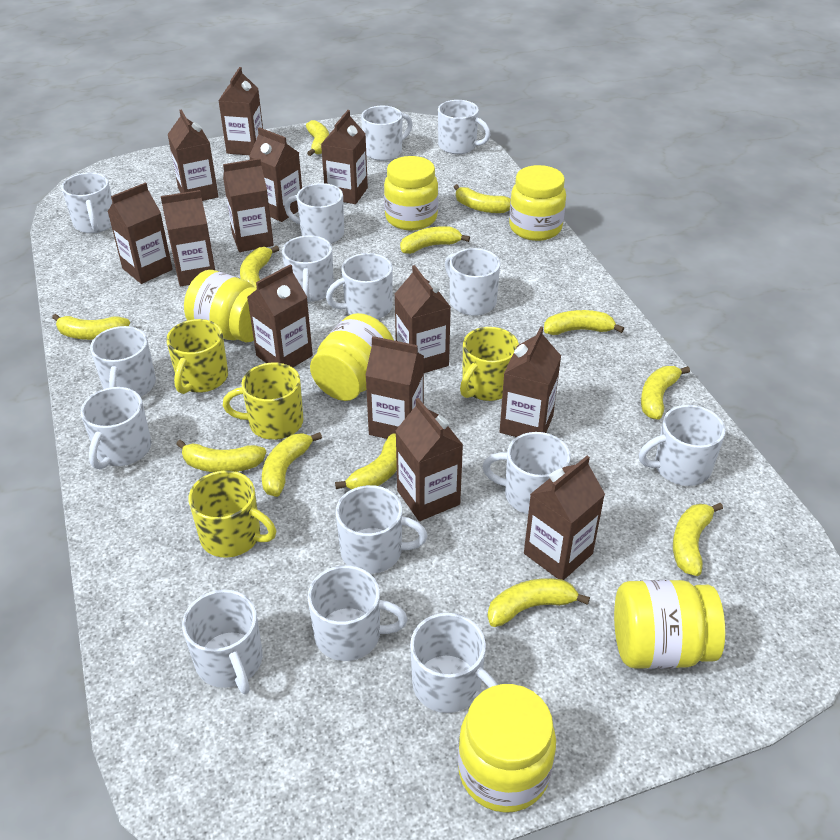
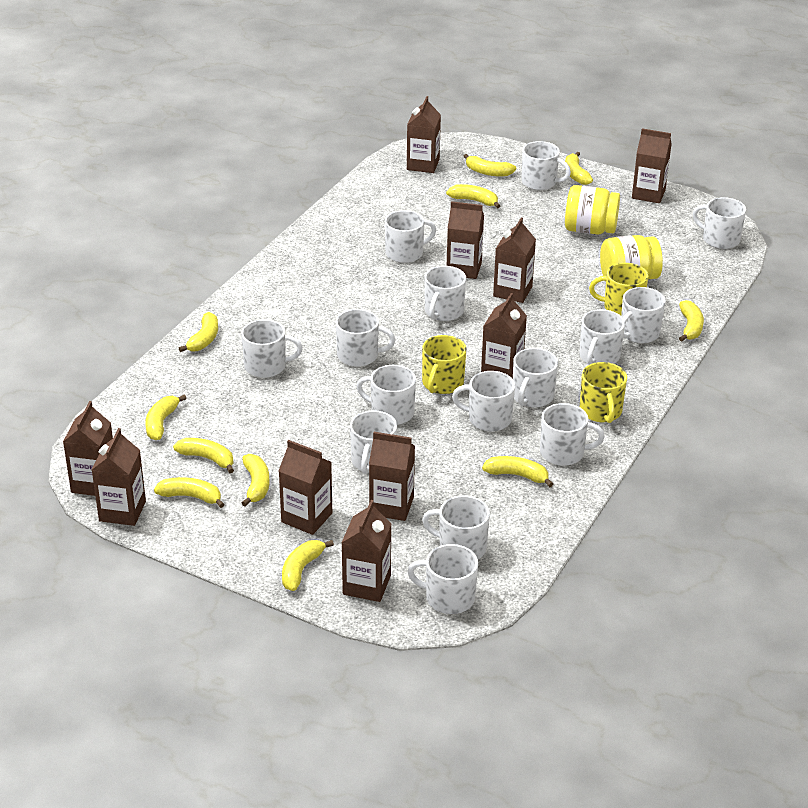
brown carton: 13 -> 10
yellow banana: 12 -> 11
yellow jar: 6 -> 2
yellow mug: 4 -> 3

